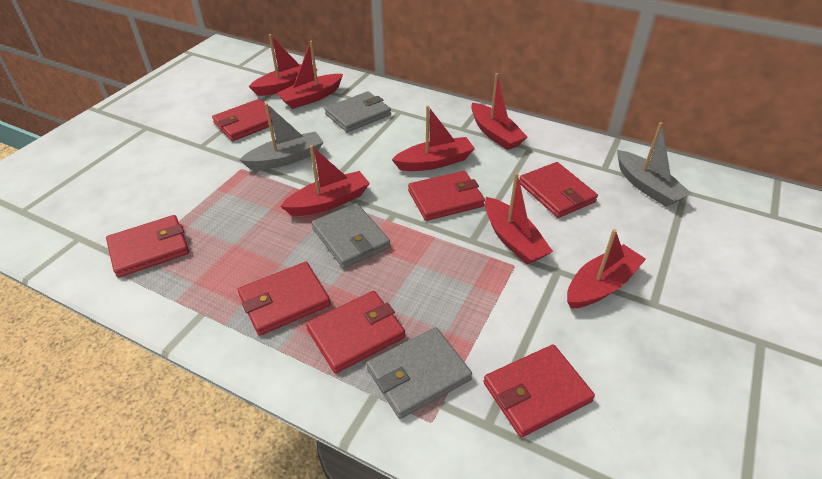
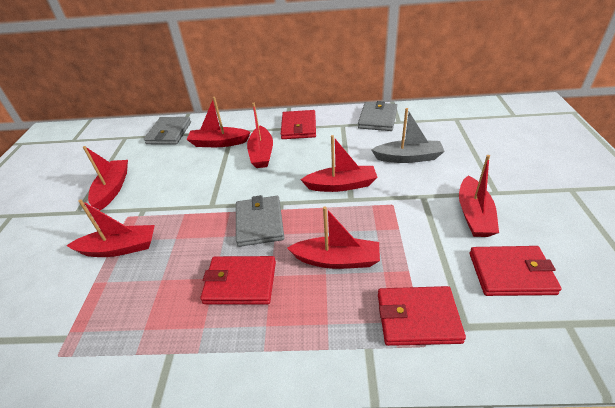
grey boat: 2 -> 1
red wallet: 7 -> 4

